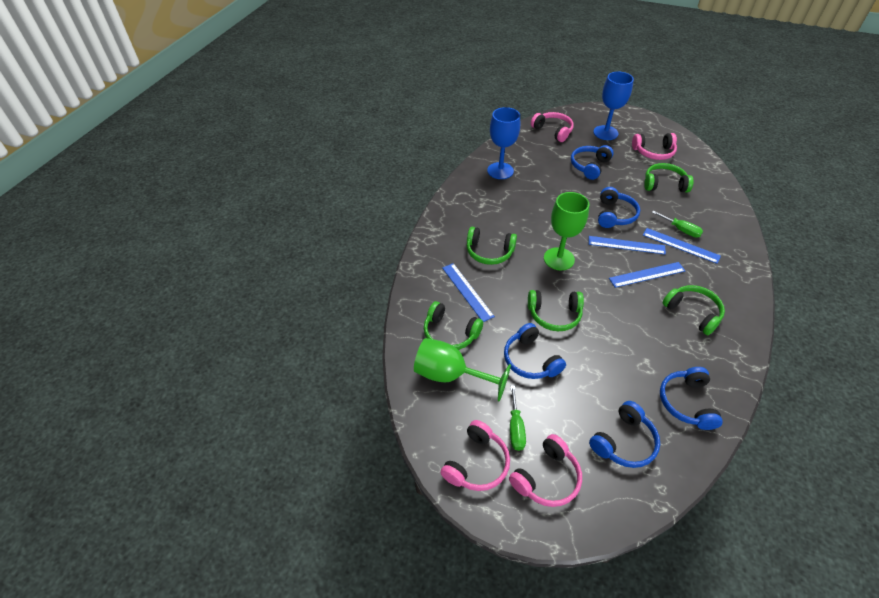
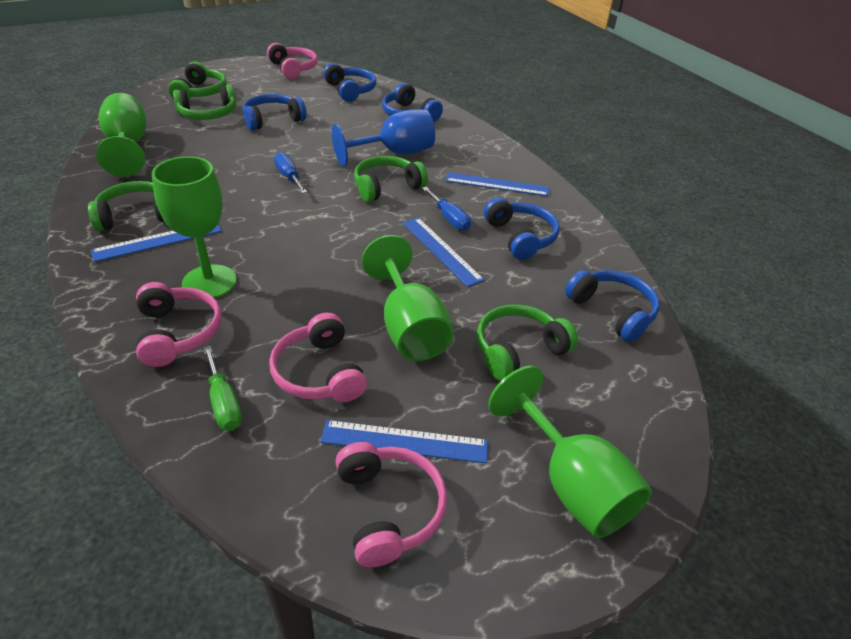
blue goblet: 2 -> 1
blue screwdriver: 0 -> 2
green goblet: 2 -> 4
green screwdriver: 2 -> 1

